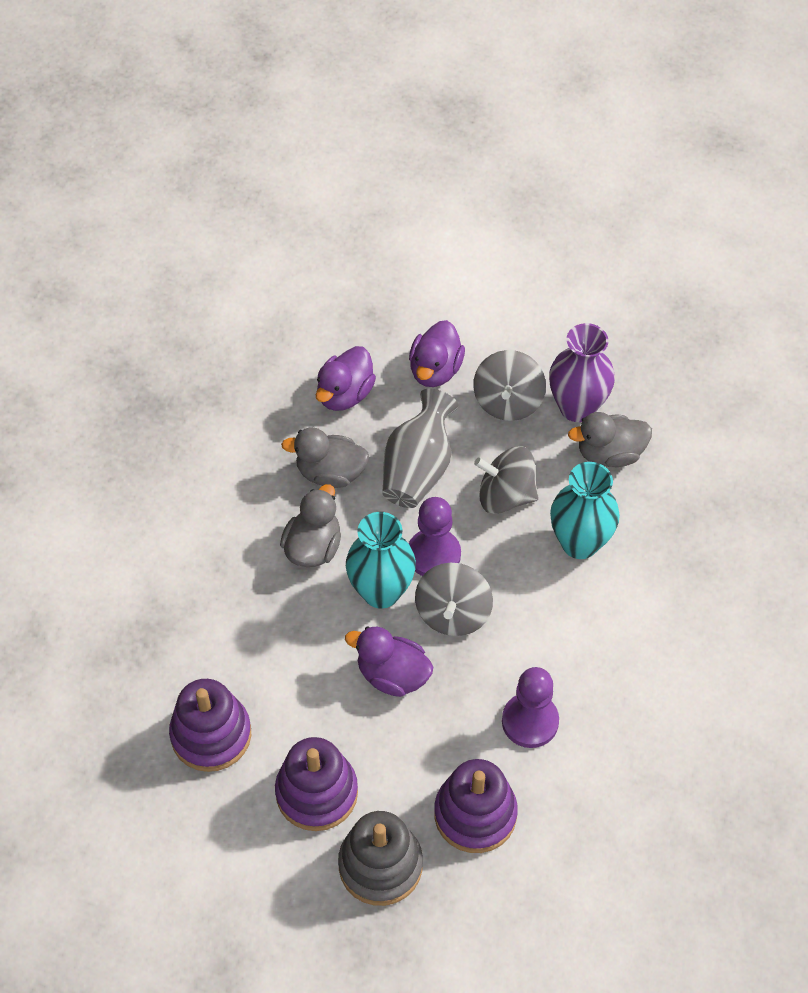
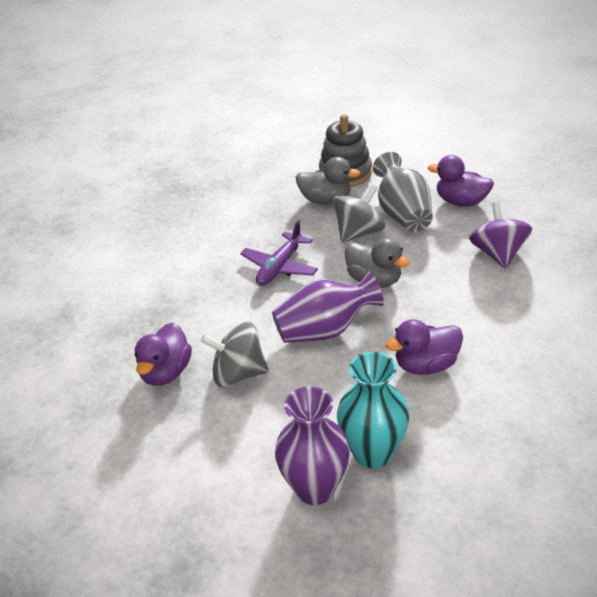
grey duck: 3 -> 2
grey spinning top: 3 -> 2
purple pawn: 2 -> 0
purple plane: 0 -> 1
purple spinning top: 0 -> 1
purple stacking toy: 3 -> 0
purple vase: 1 -> 2
turquoise vase: 2 -> 1

